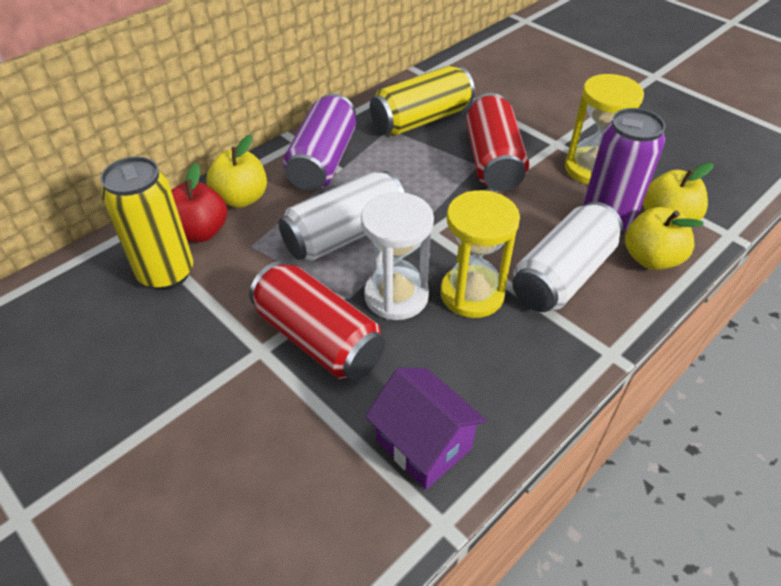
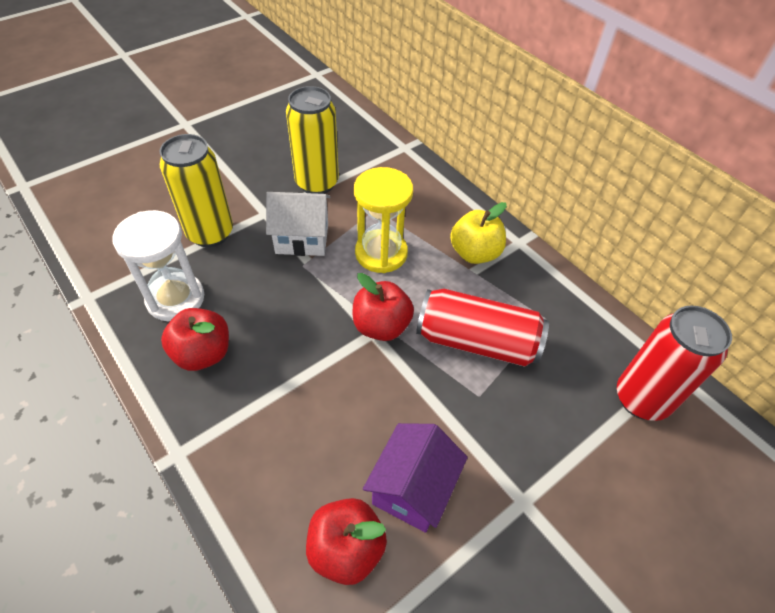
purple can: 2 -> 0
red apple: 1 -> 3
white can: 2 -> 0
white house: 0 -> 1
yellow apple: 3 -> 1
yellow hourglass: 2 -> 1

